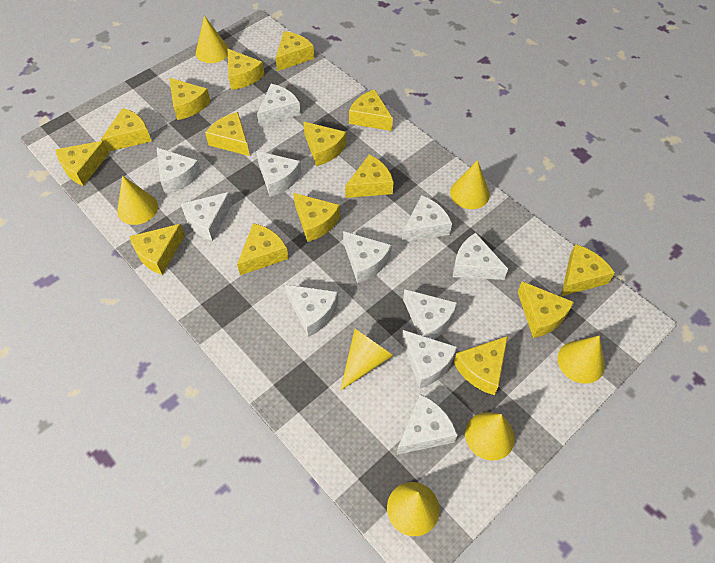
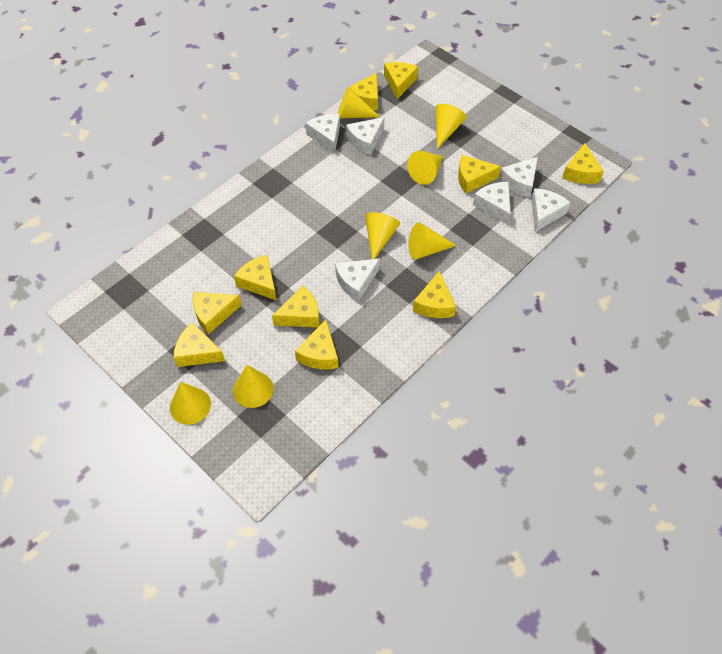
white cheese: 11 -> 6
yellow cheese: 15 -> 10

